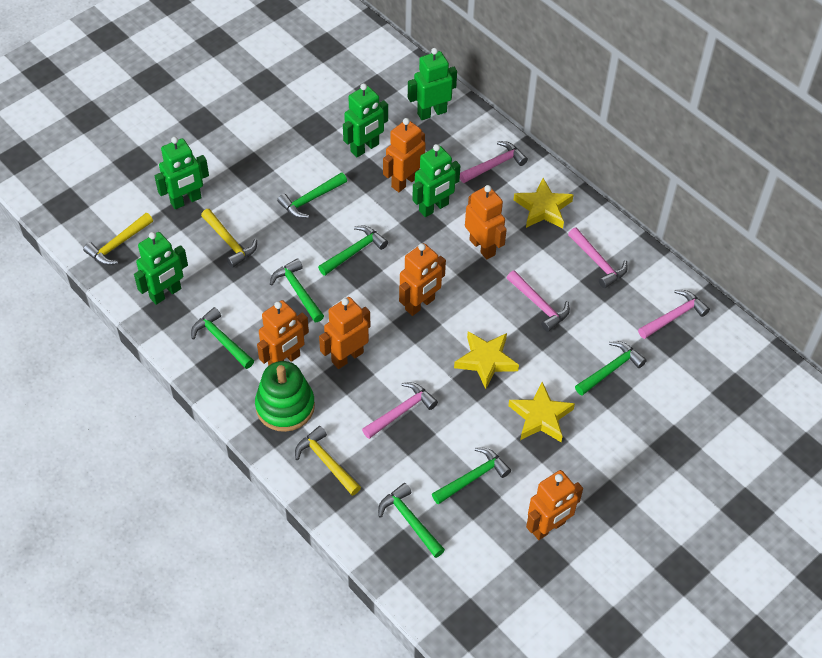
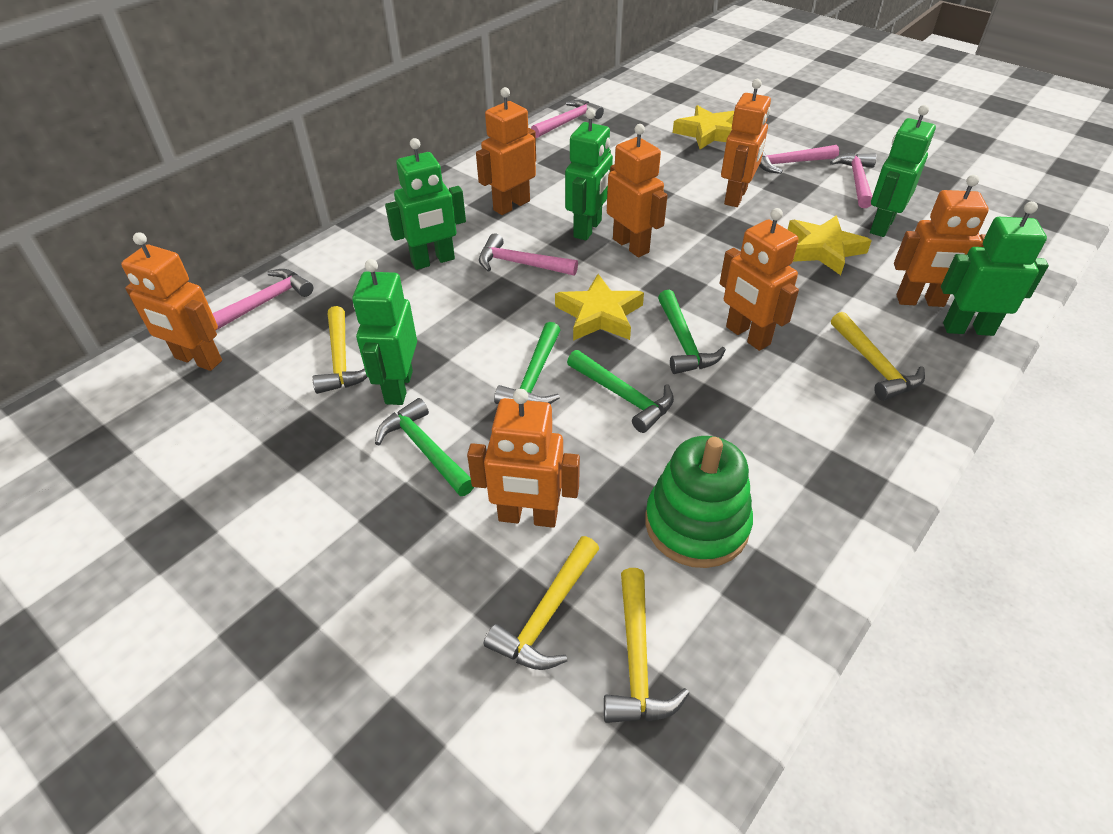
green hammer: 7 -> 4
orange robot: 6 -> 7
yellow hammer: 3 -> 4

